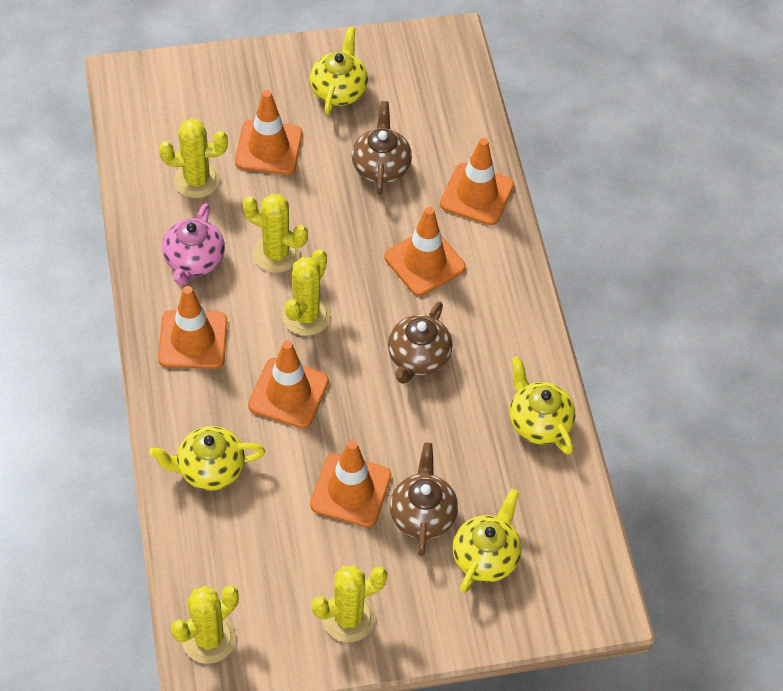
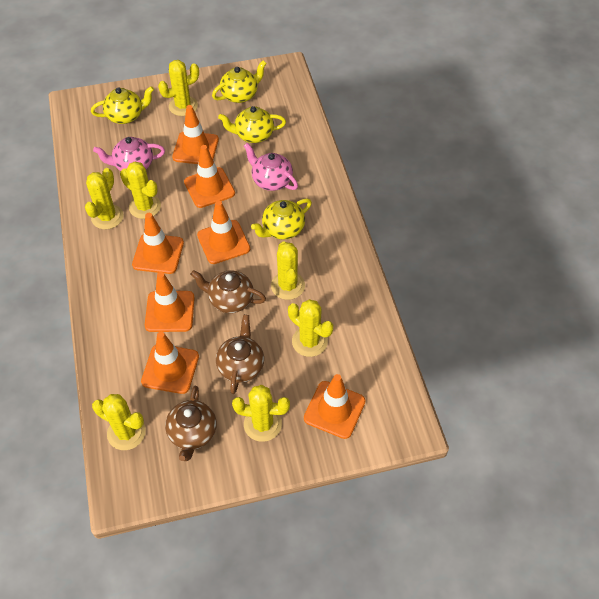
orange traffic cone: 6 -> 7
pink teapot: 1 -> 2
yellow cactus: 5 -> 7

